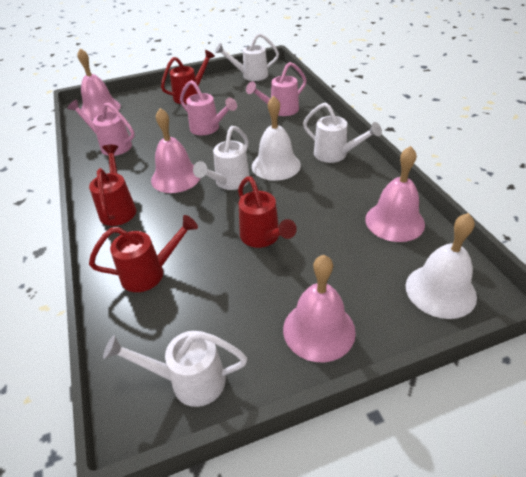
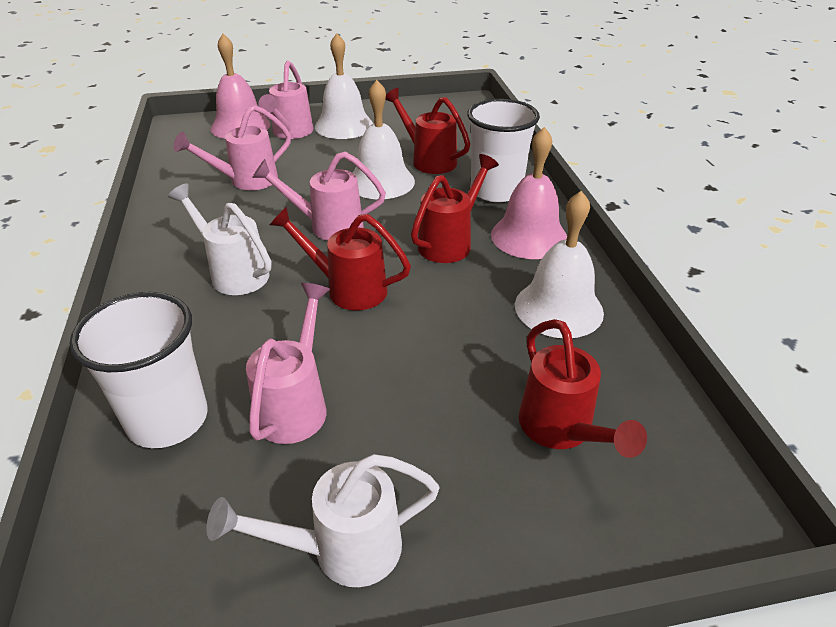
pink bell: 4 -> 2
pink watering can: 3 -> 4
white bell: 2 -> 3
white cup: 0 -> 2
white watering can: 4 -> 2

